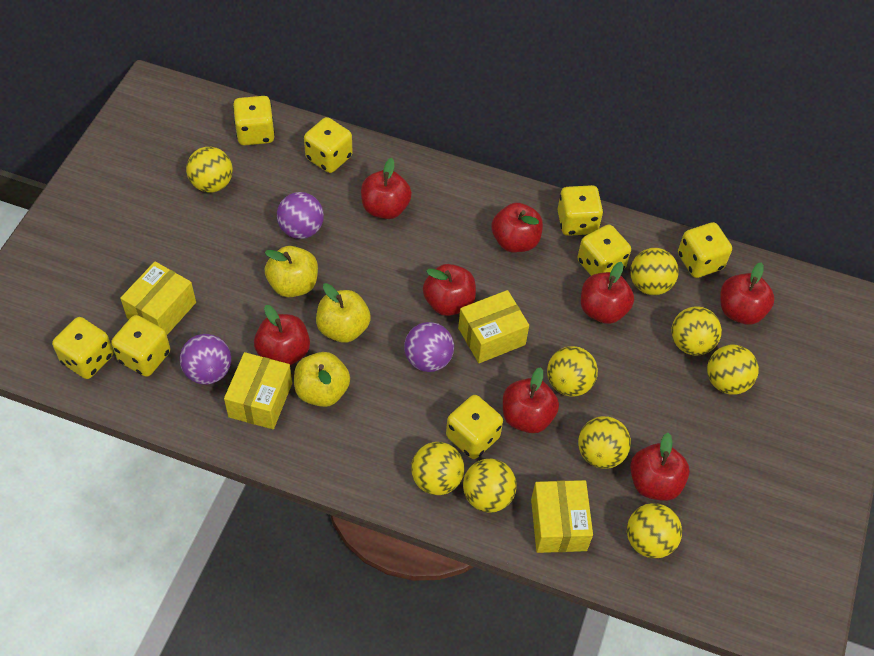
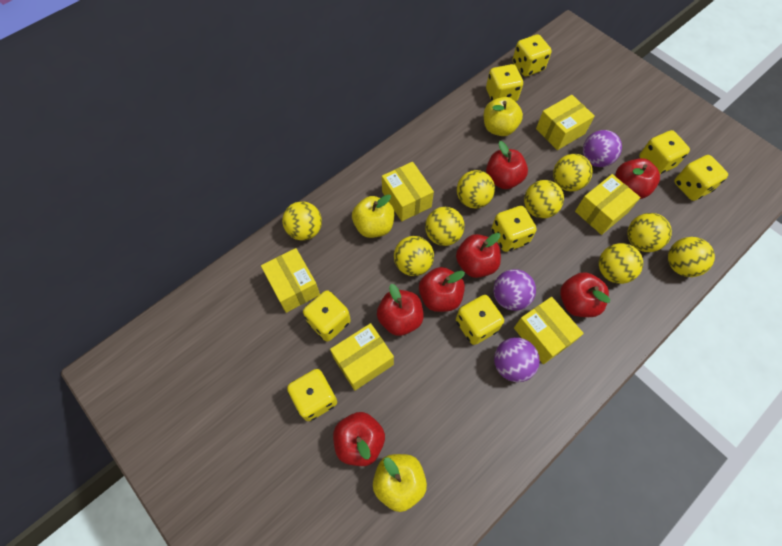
red apple: 8 -> 7
yellow box: 4 -> 6

